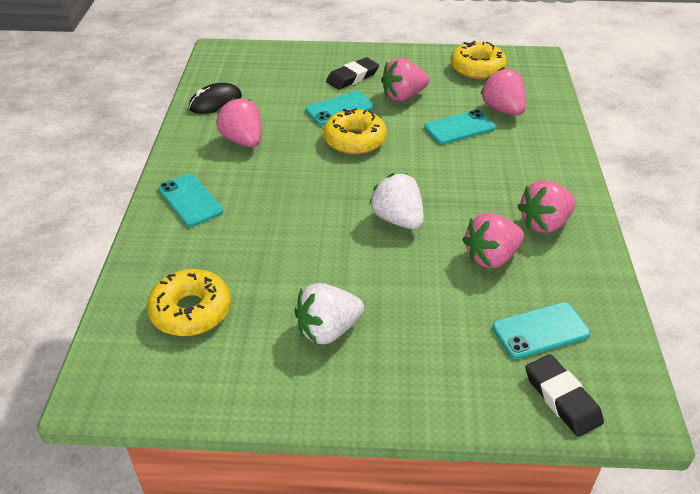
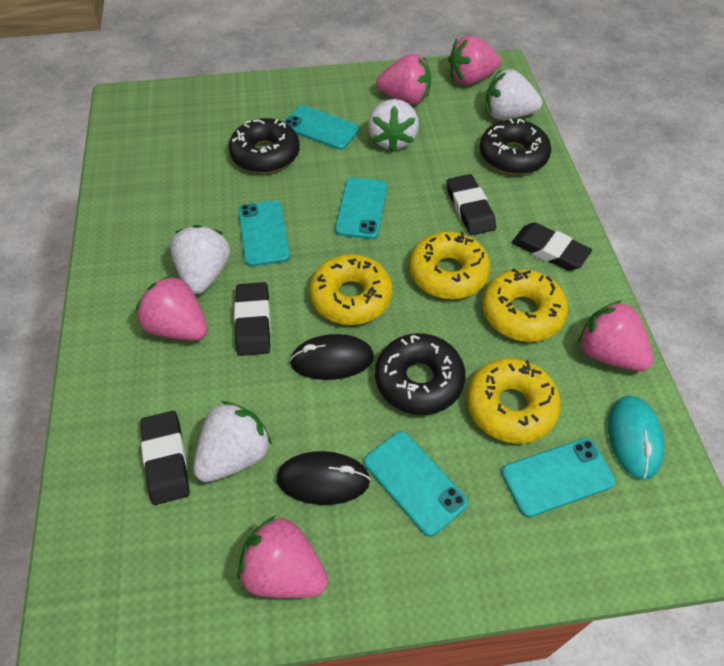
black donut: 0 -> 3
black eraser: 2 -> 4
black mouse: 1 -> 2
turquoise mouse: 0 -> 1
turquoise phone: 4 -> 5
white strawberry: 2 -> 4
yellow donut: 3 -> 4

